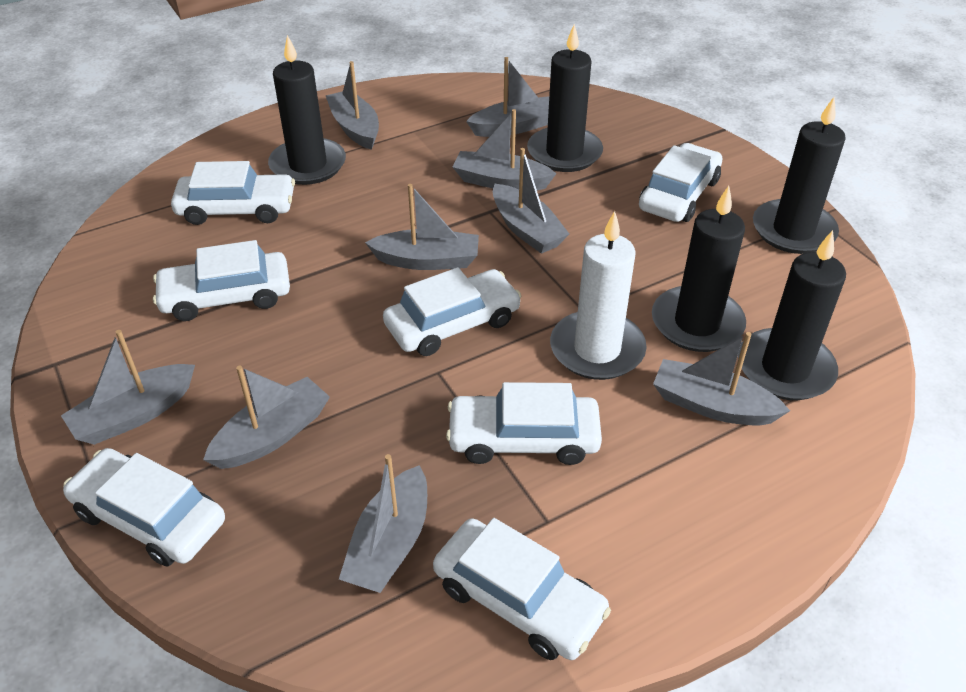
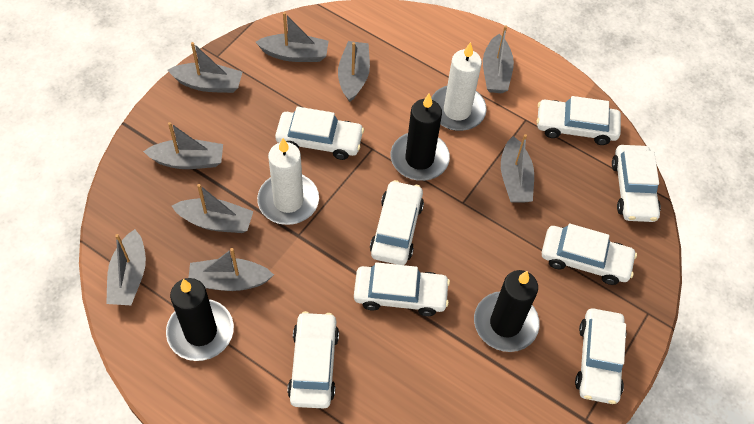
black candle: 5 -> 3
white candle: 1 -> 2
white car: 7 -> 8

